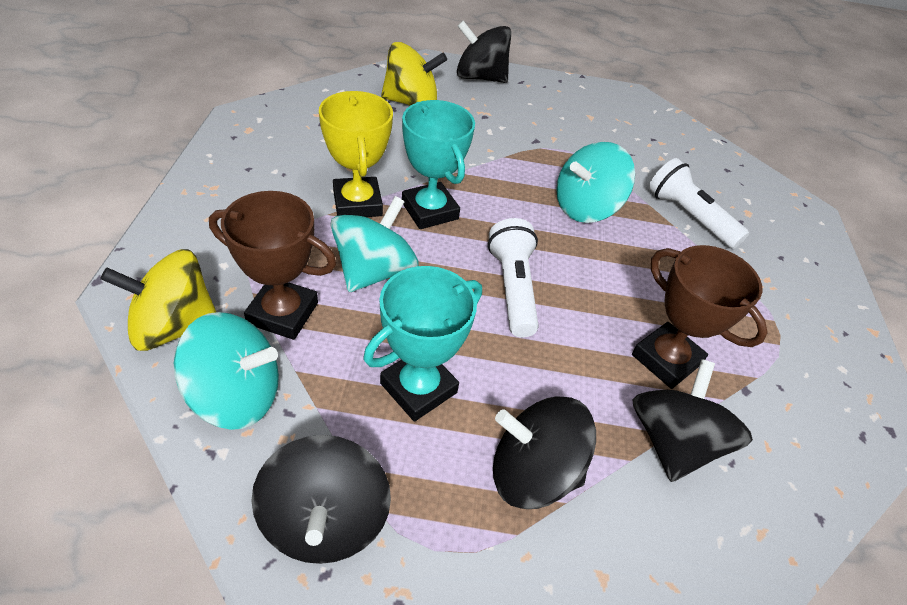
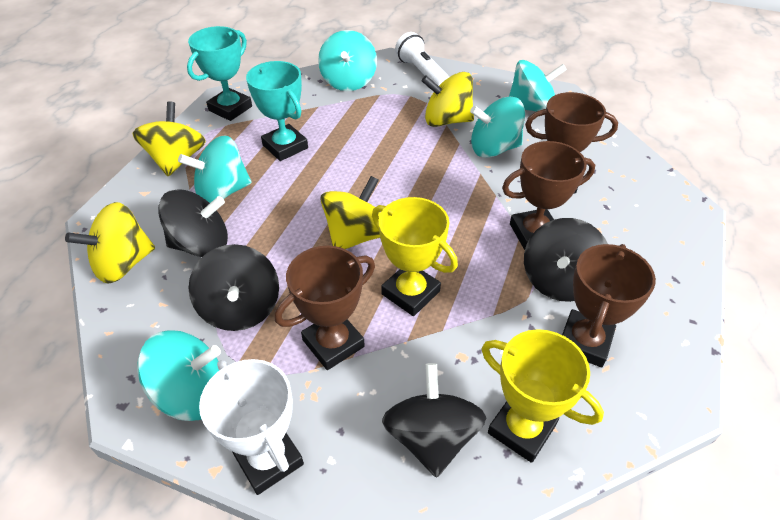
brown trophy: 2 -> 4
turquoise spinning top: 3 -> 5
white flashlight: 2 -> 1
white trophy: 0 -> 1
yellow spinning top: 2 -> 4
yellow trophy: 1 -> 2

